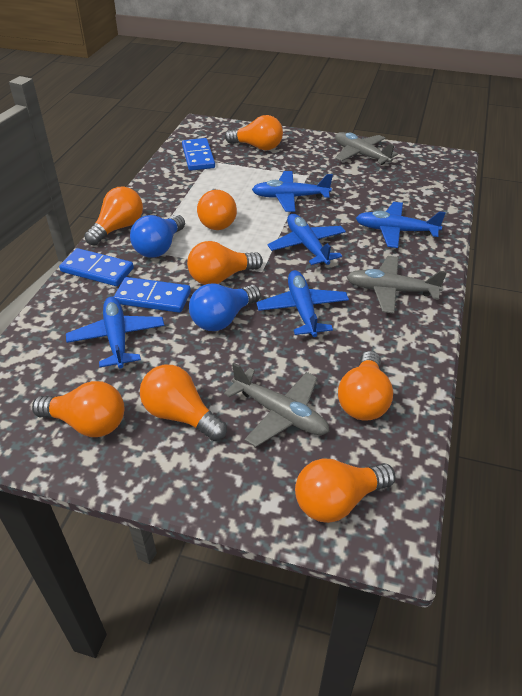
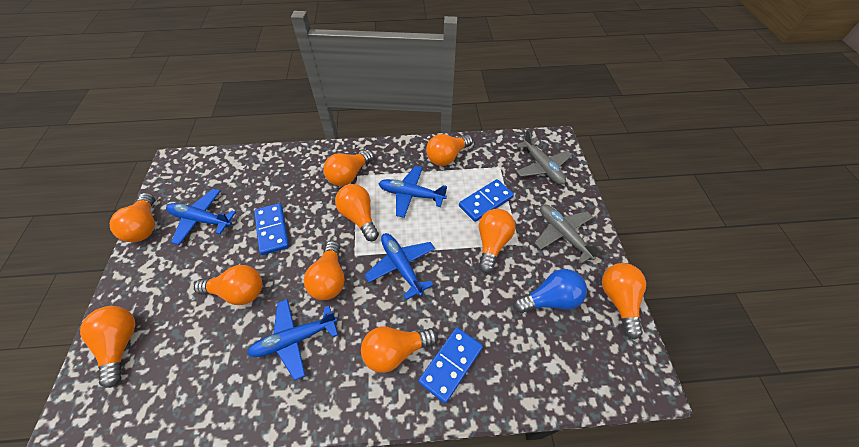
blue light bulb: 2 -> 1
blue plane: 5 -> 4
grey plane: 3 -> 2
orange light bulb: 8 -> 10

